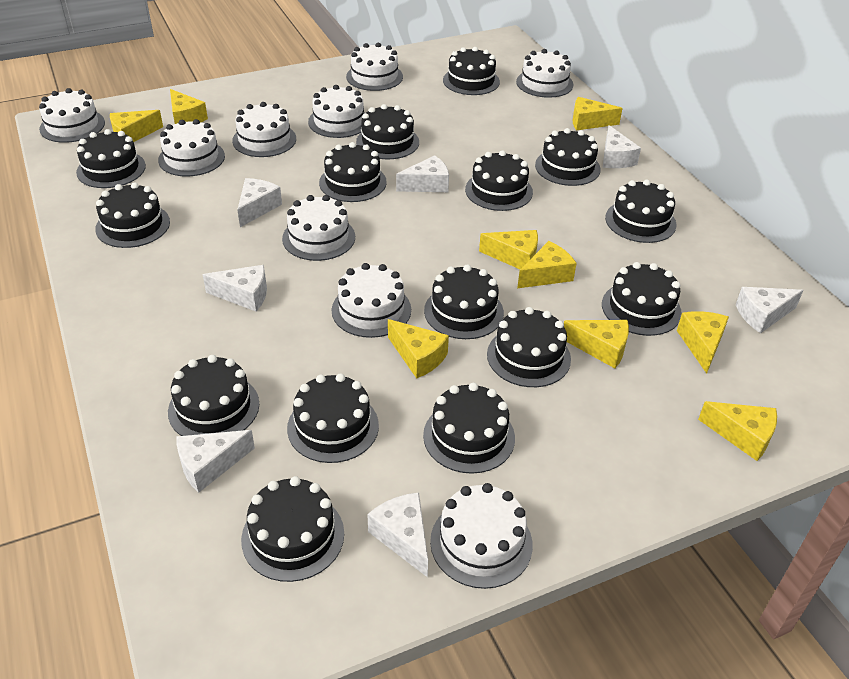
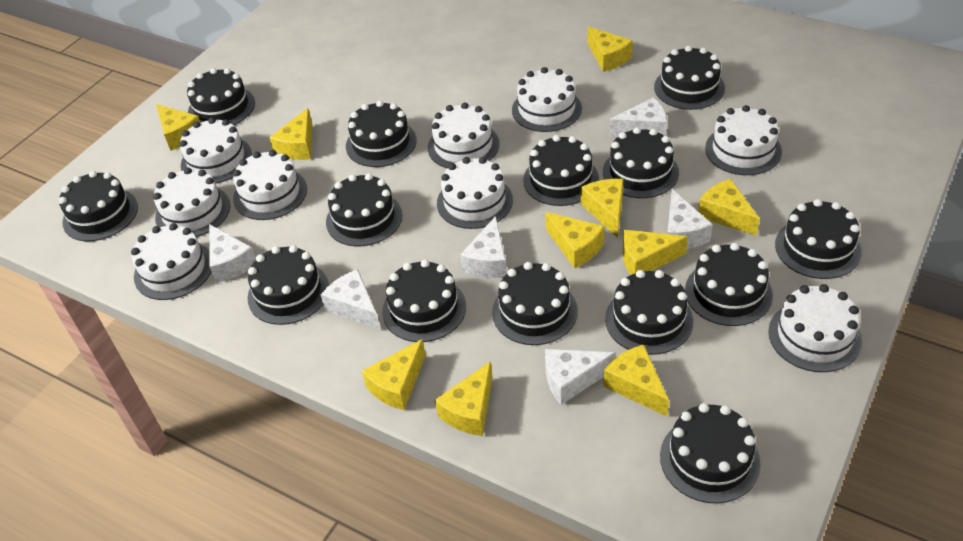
black cake: 15 -> 14
white cheese: 7 -> 6
yellow cheese: 9 -> 10

